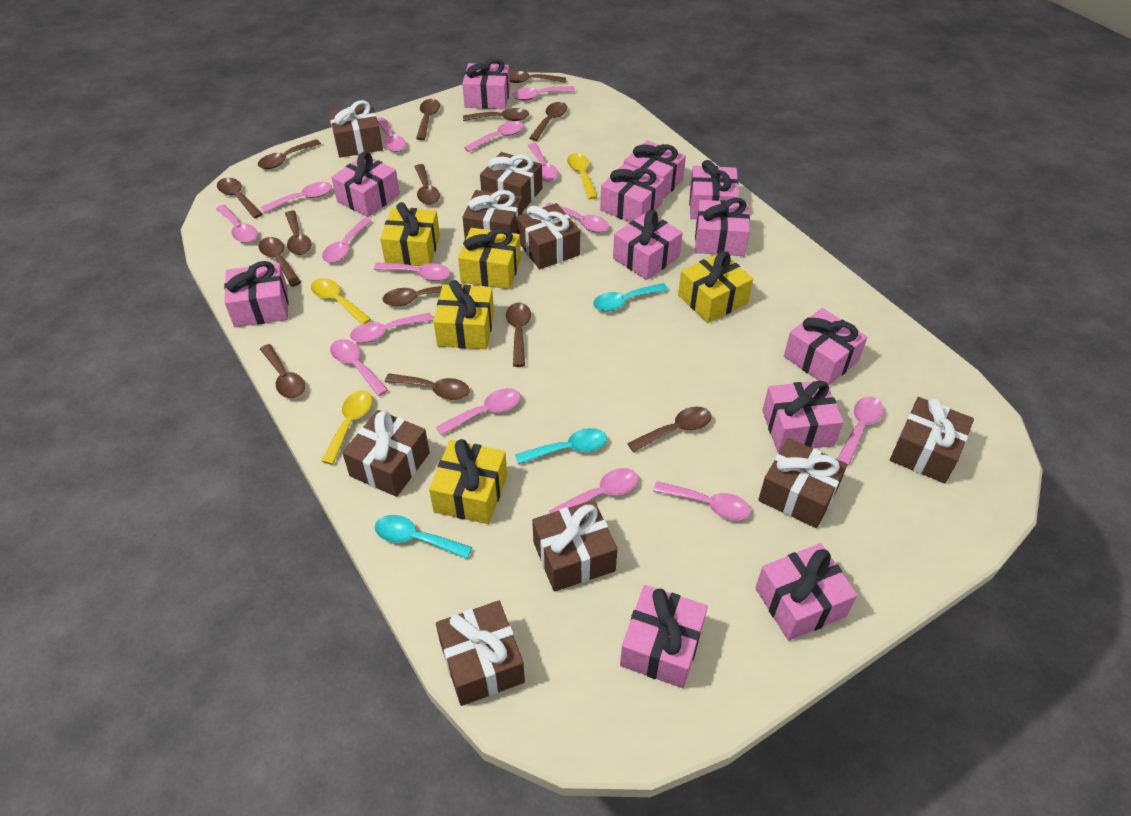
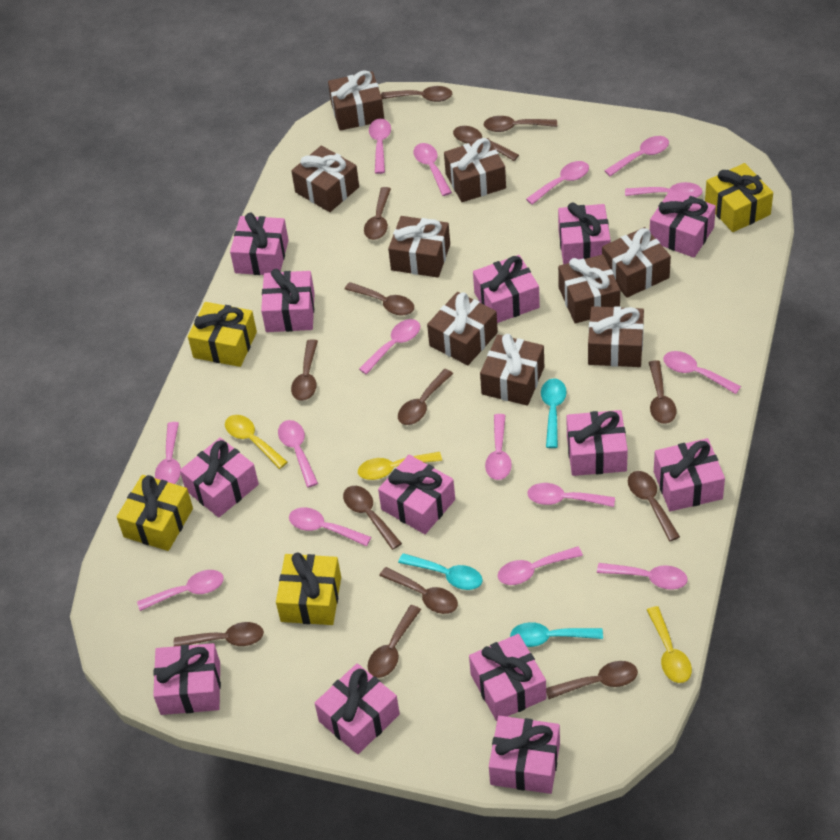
pink gift: 12 -> 13
yellow gift: 5 -> 4

